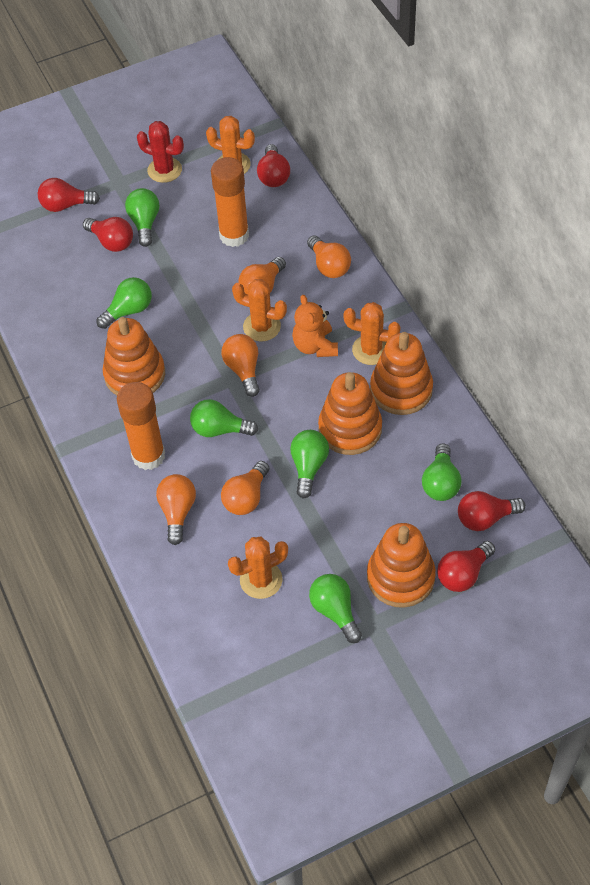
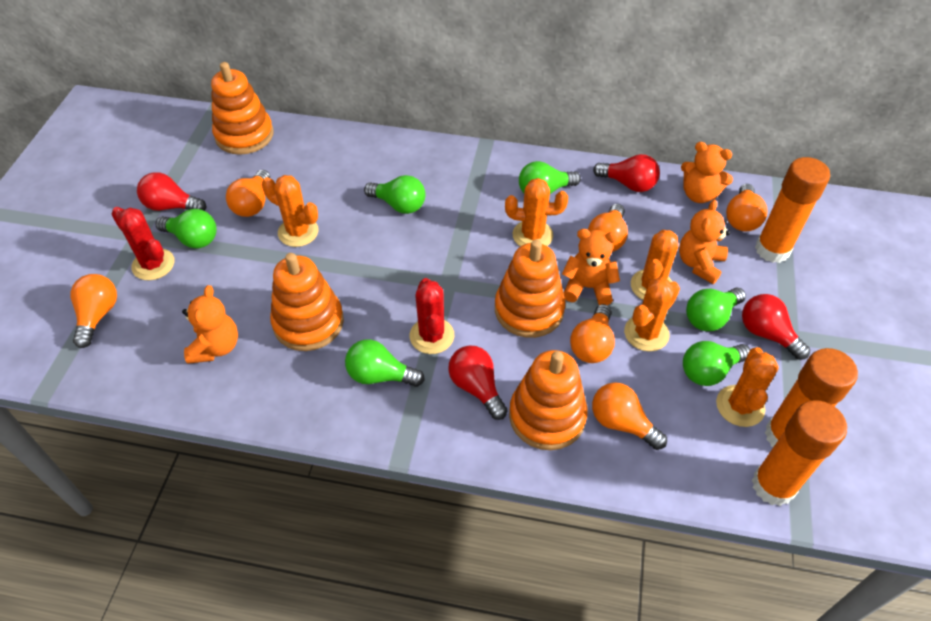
orange cactus: 4 -> 5
orange glue stick: 2 -> 3
orange light bulb: 5 -> 6
orange teddy bear: 1 -> 4
red cactus: 1 -> 2
red light bulb: 5 -> 4

